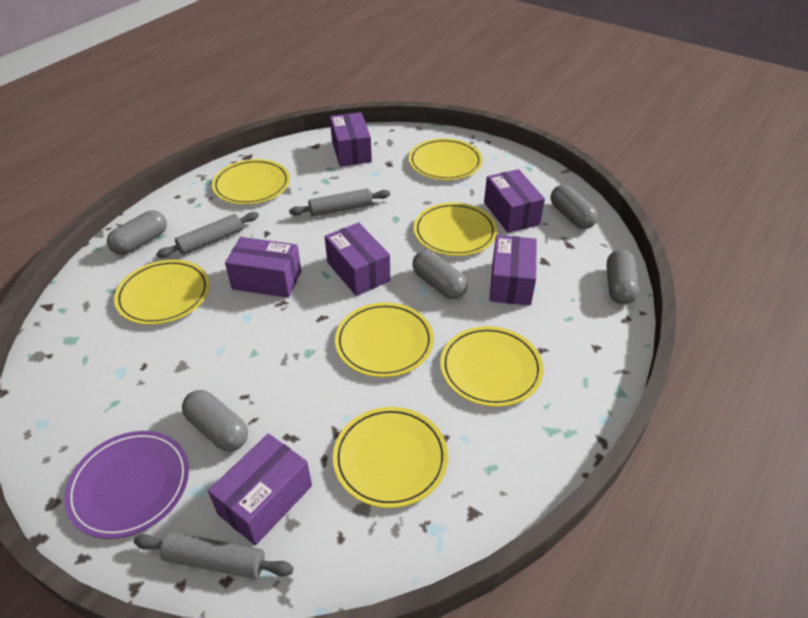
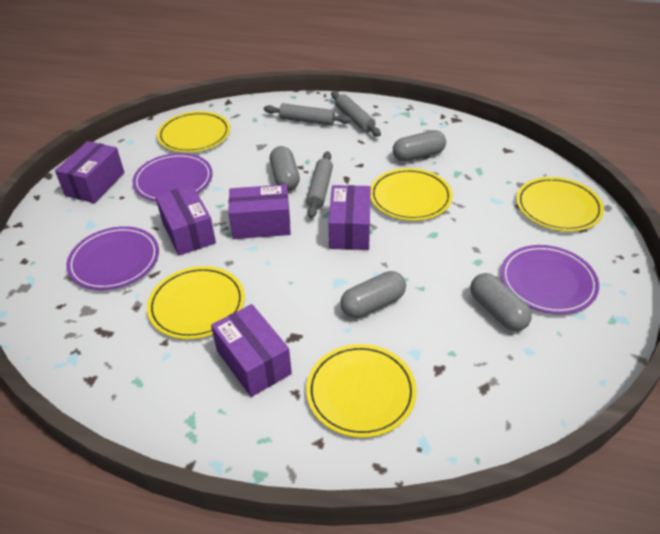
grey capsule: 5 -> 4
purple box: 6 -> 5
purple plate: 1 -> 3
yellow plate: 7 -> 5

